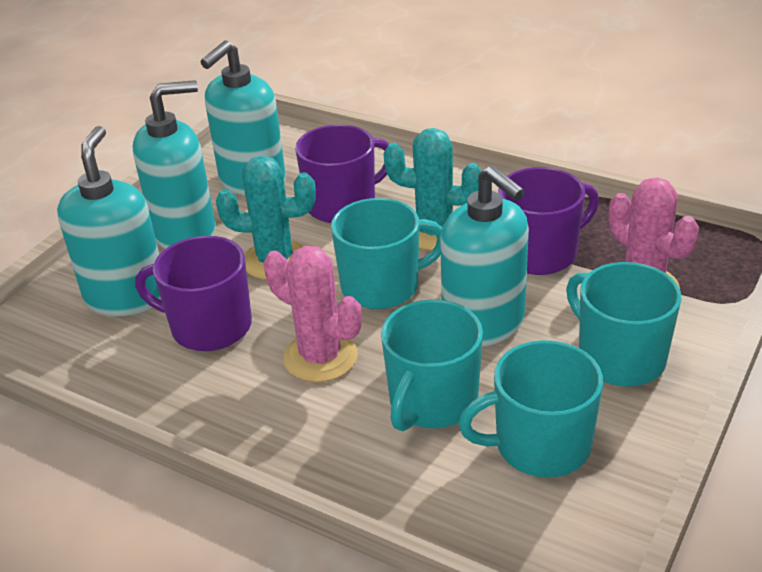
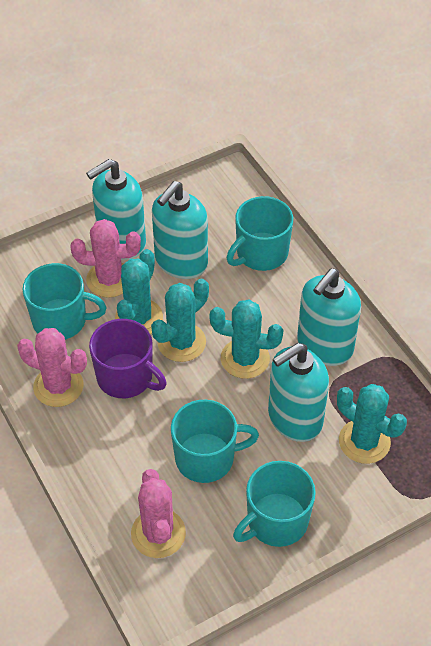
pink cactus: 2 -> 3
purple mug: 3 -> 1
turquoise cactus: 2 -> 4

